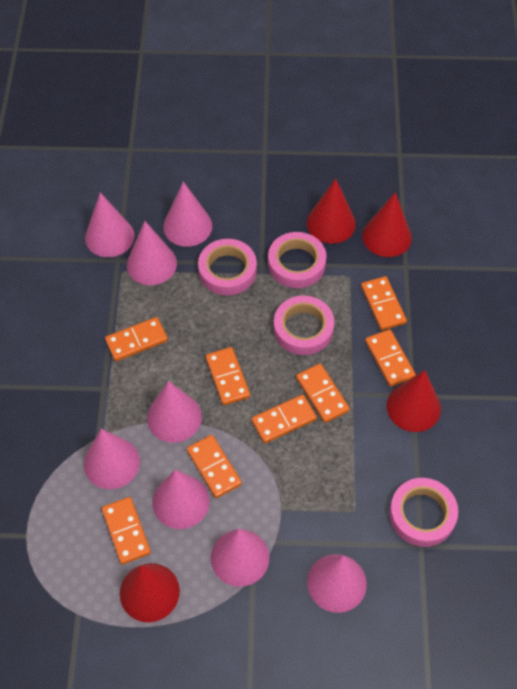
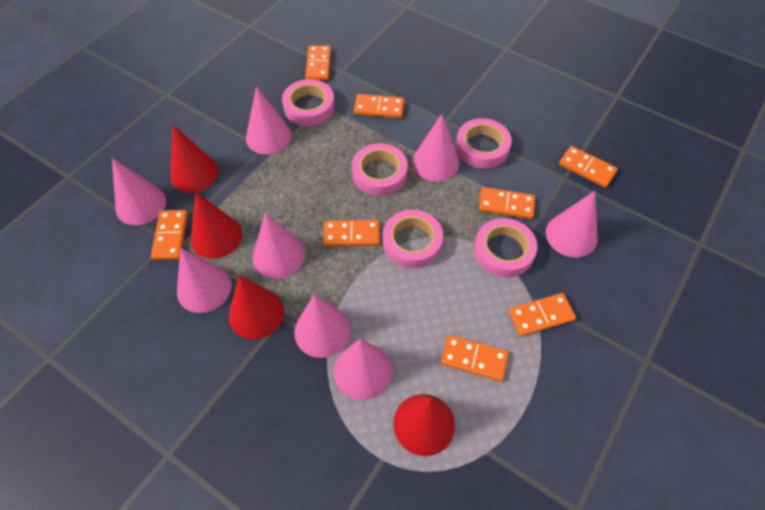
pink tape: 4 -> 5

